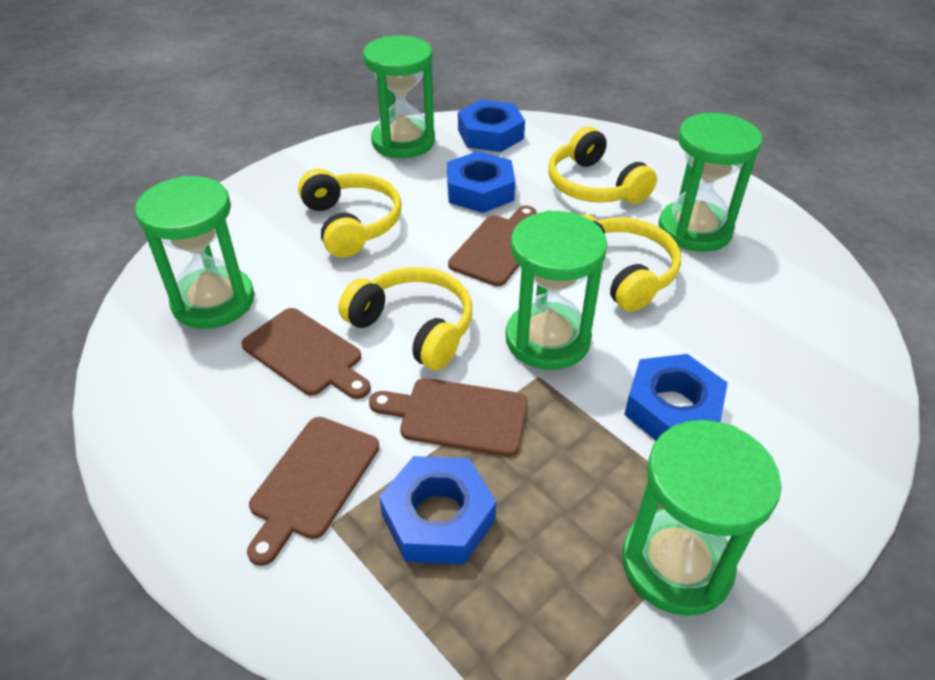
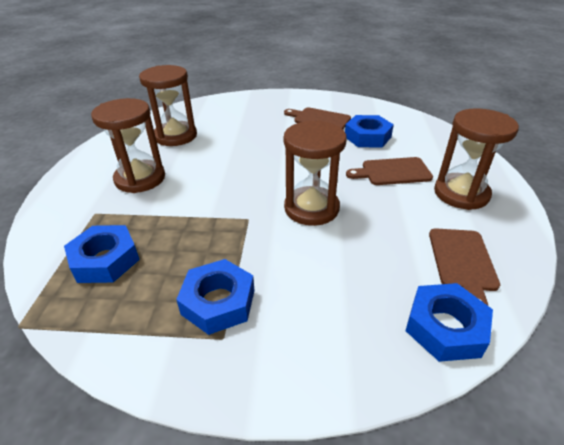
brown cutting board: 4 -> 3
brown hourglass: 0 -> 4
green hourglass: 5 -> 0
yellow headphones: 4 -> 0

